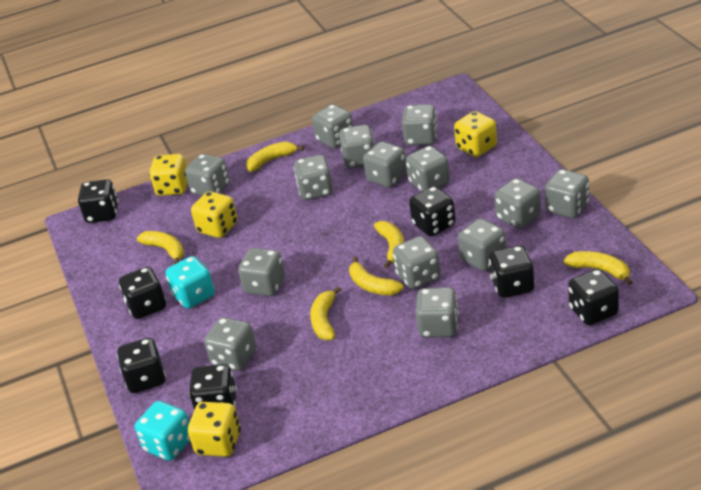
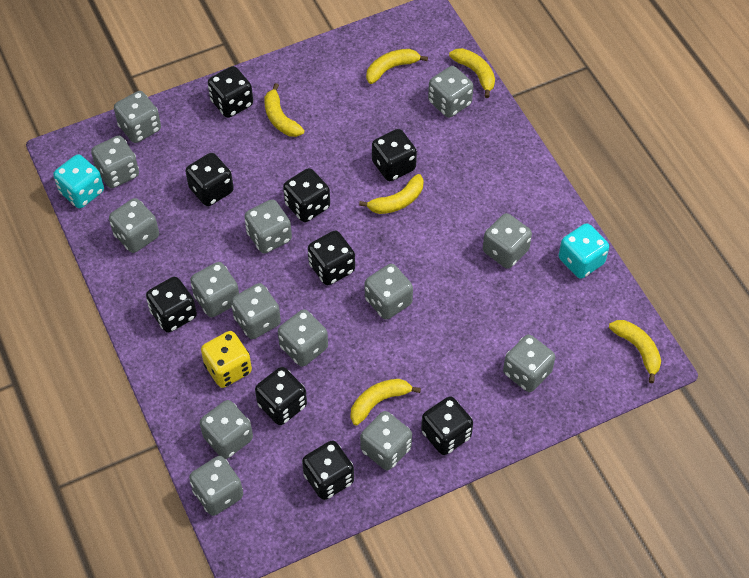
black dice: 7 -> 9
yellow dice: 4 -> 1

